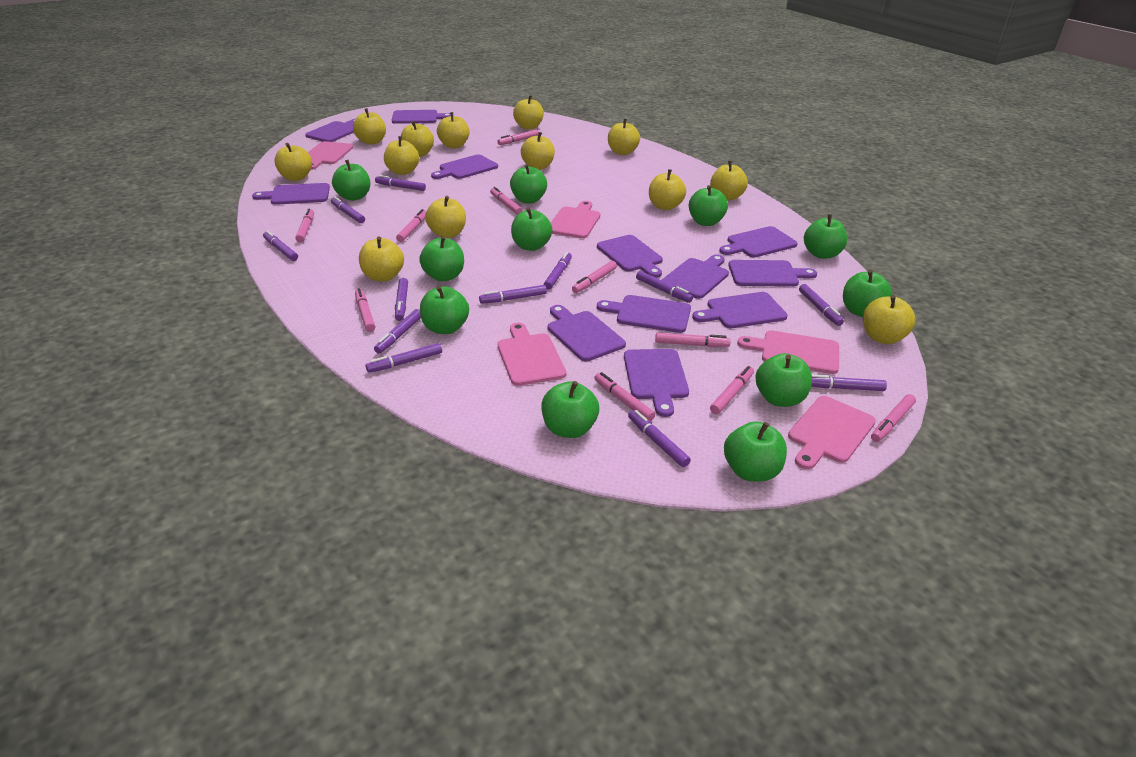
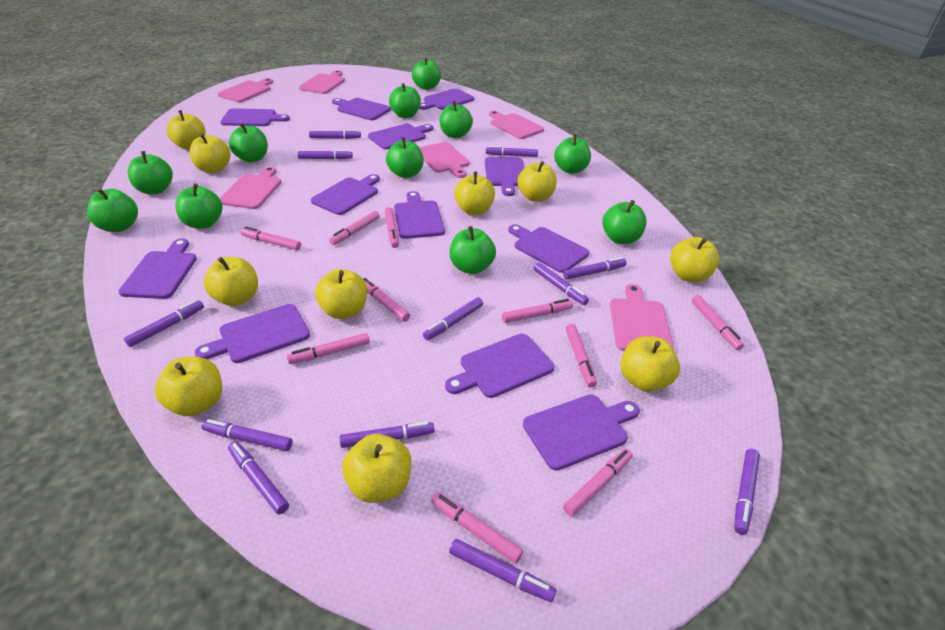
pink cutting board: 5 -> 6
yellow apple: 13 -> 10

